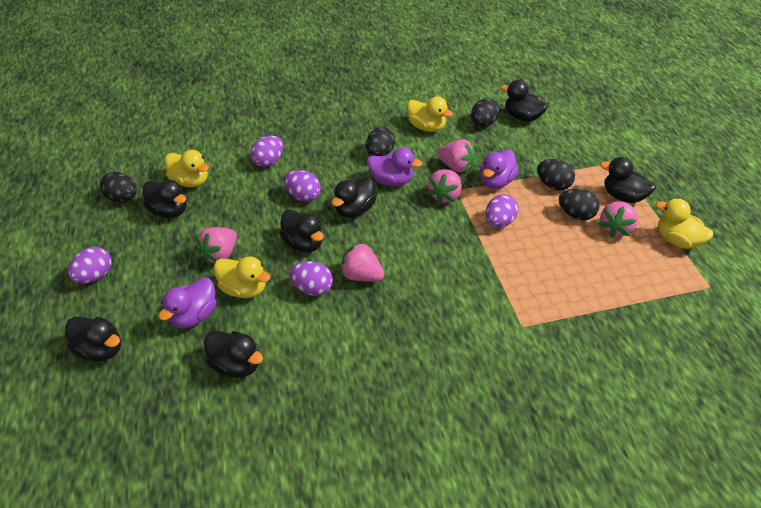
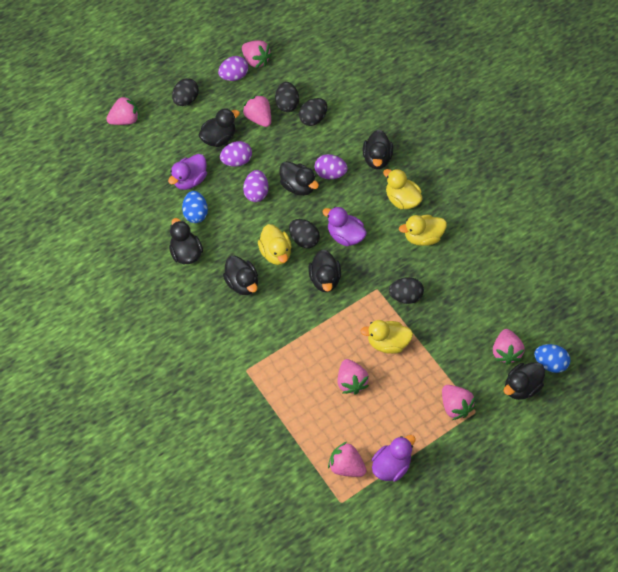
blue egg: 0 -> 2
pink strawberry: 5 -> 7
purple egg: 5 -> 4

